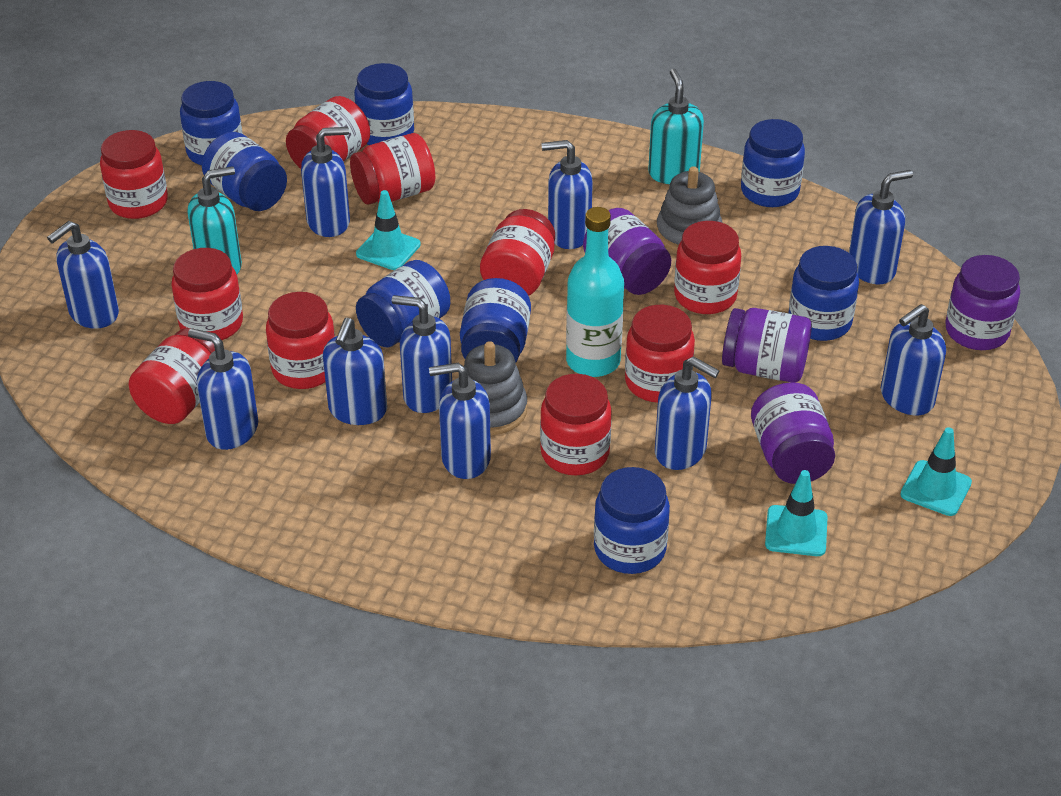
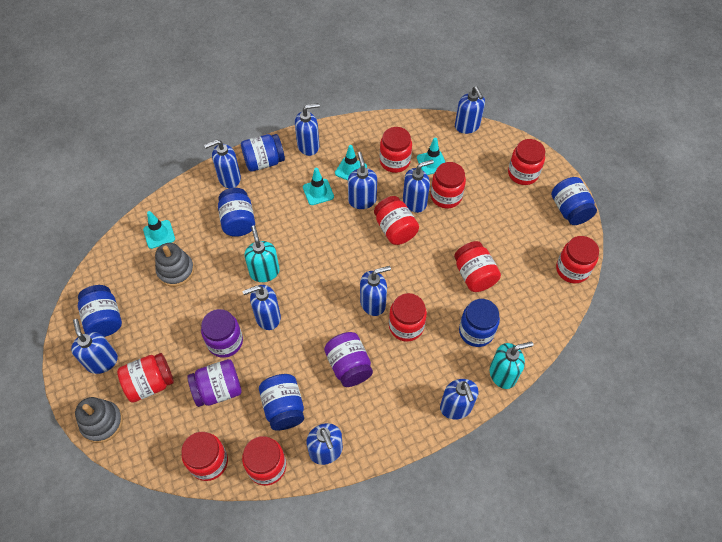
blue jar: 8 -> 6
purple jar: 4 -> 3
turquoise bottle: 1 -> 0
turquoise traffic cone: 3 -> 4

